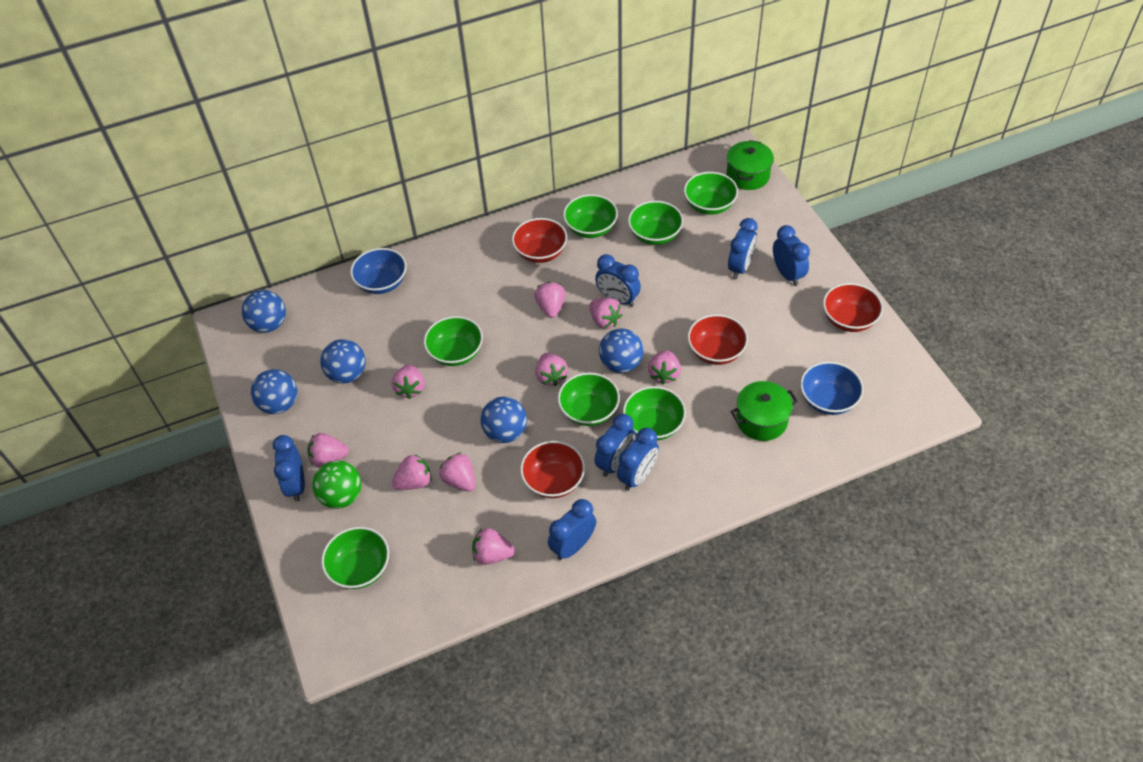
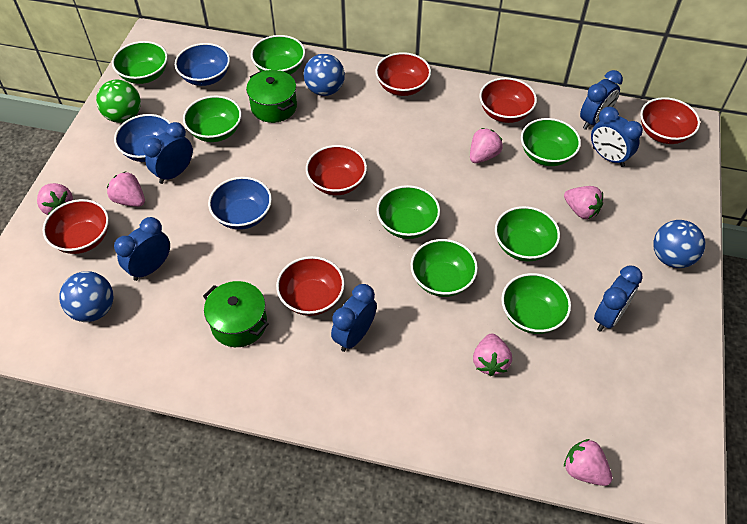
blue ball: 5 -> 3
blue bowl: 2 -> 3
blue clock: 7 -> 6
green bowl: 7 -> 8
pink strawberry: 9 -> 6
red bowl: 4 -> 6

